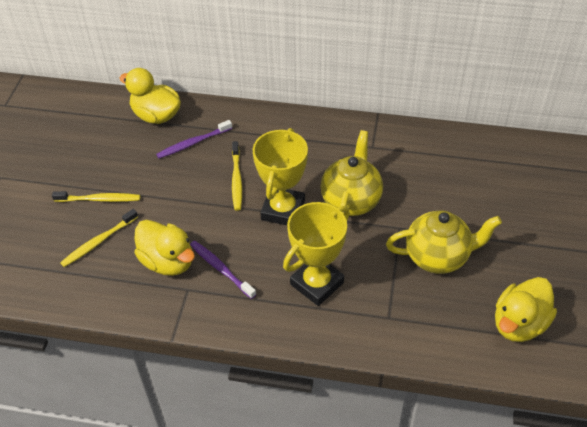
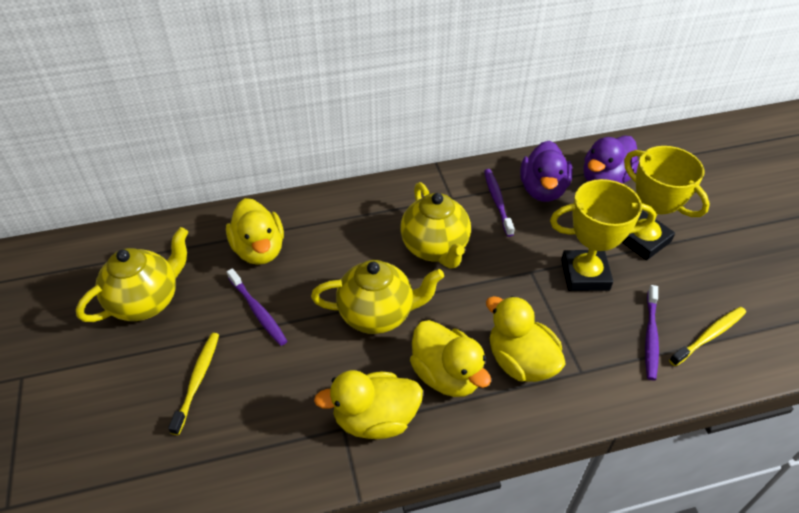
purple duck: 0 -> 2
purple toothbrush: 2 -> 3
yellow duck: 3 -> 4
yellow teapot: 2 -> 3
yellow toothbrush: 3 -> 2

